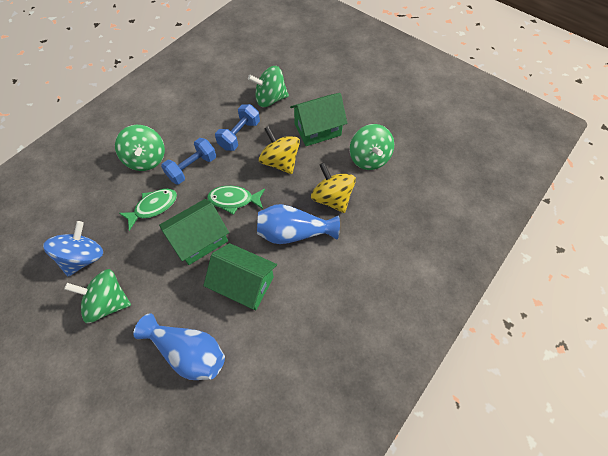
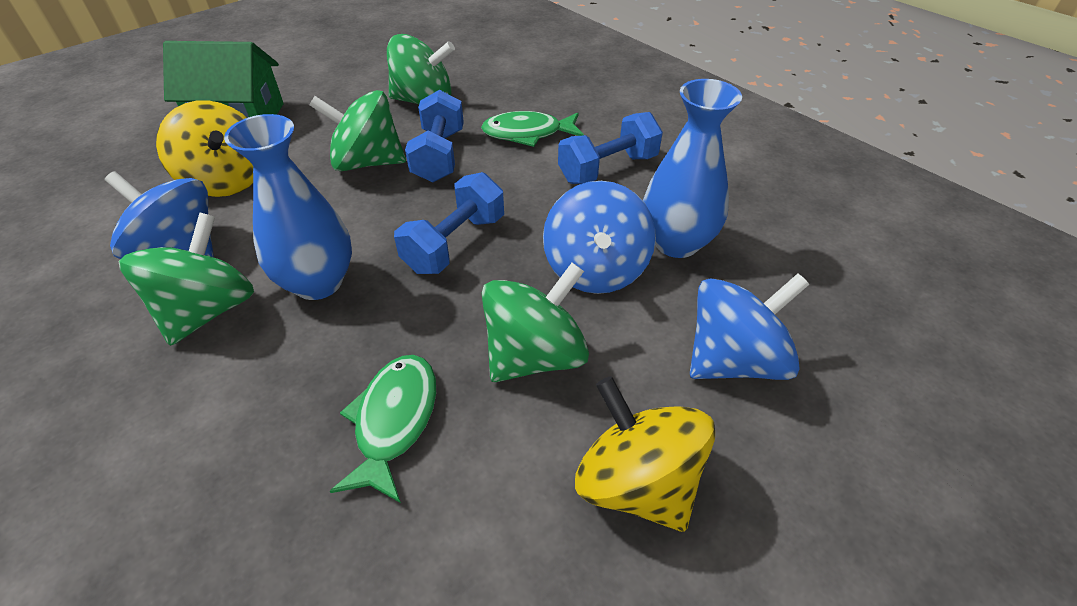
blue dumbbell: 2 -> 3
blue spinning top: 1 -> 3
green house: 3 -> 1

